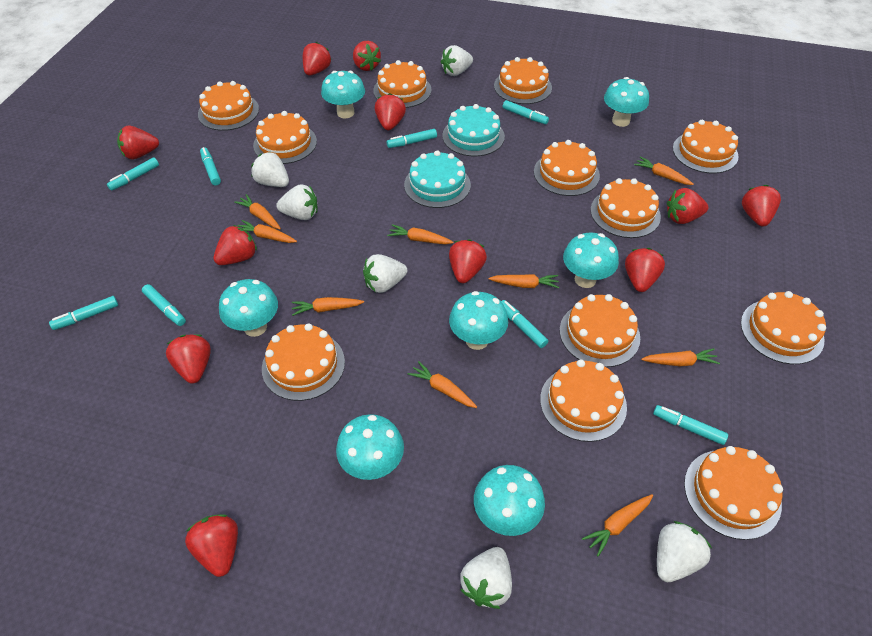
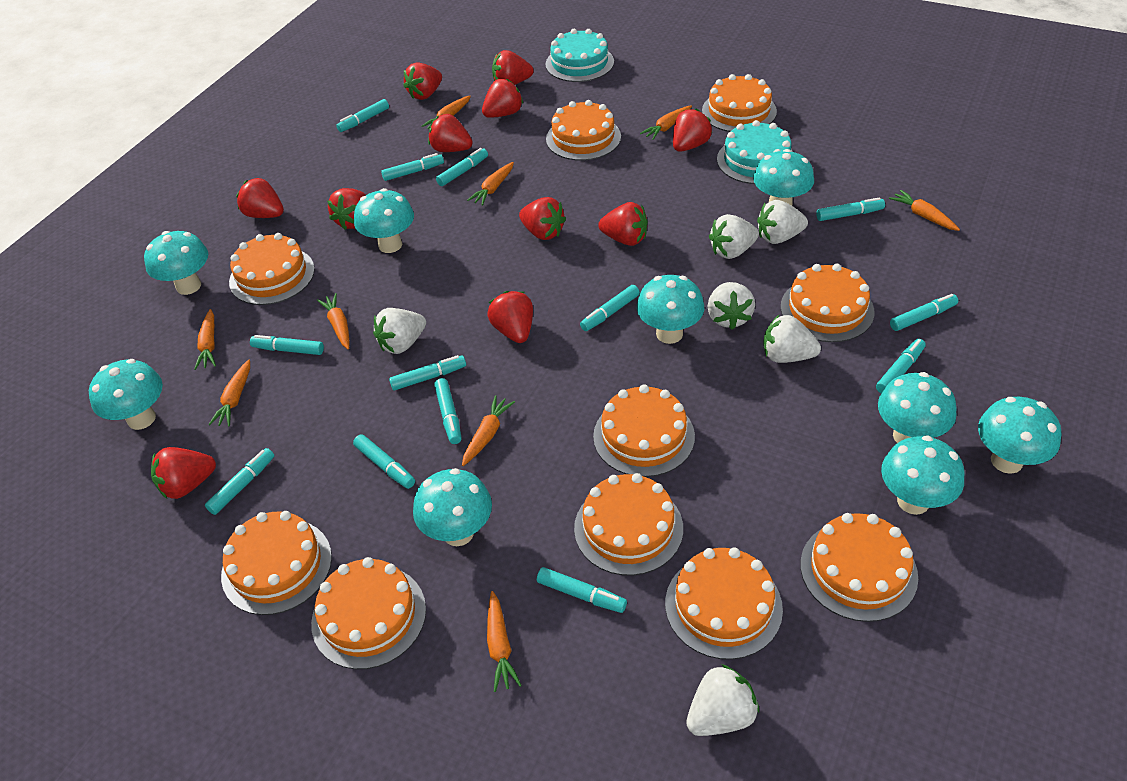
orange cake: 12 -> 10
turquoise marker: 8 -> 13
turquoise mushroom: 7 -> 9

